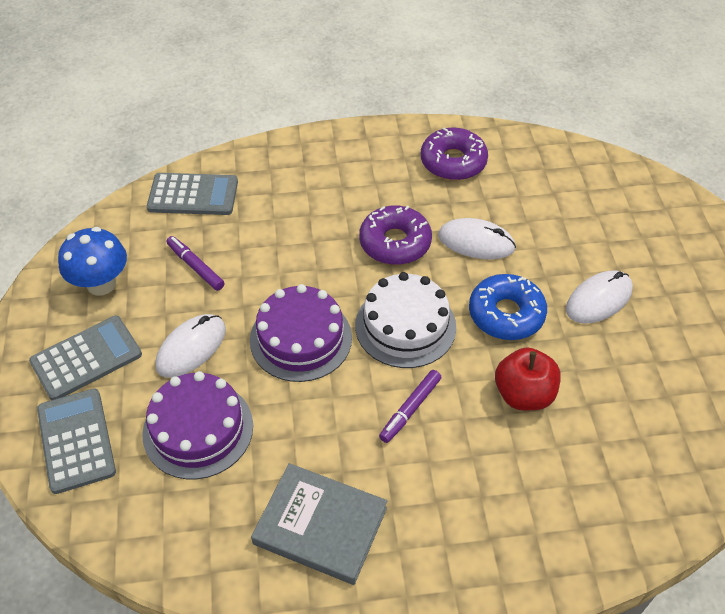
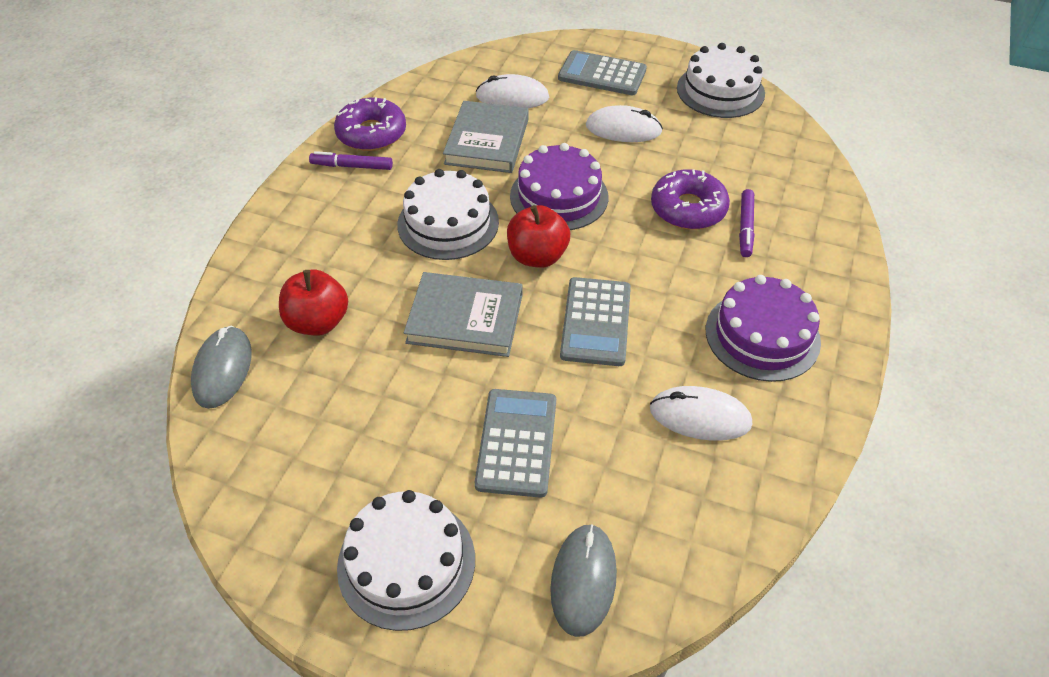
blue donut: 1 -> 0
blue mushroom: 1 -> 0
grey book: 1 -> 2
grey mouse: 0 -> 2
red apple: 1 -> 2
white cake: 1 -> 3

